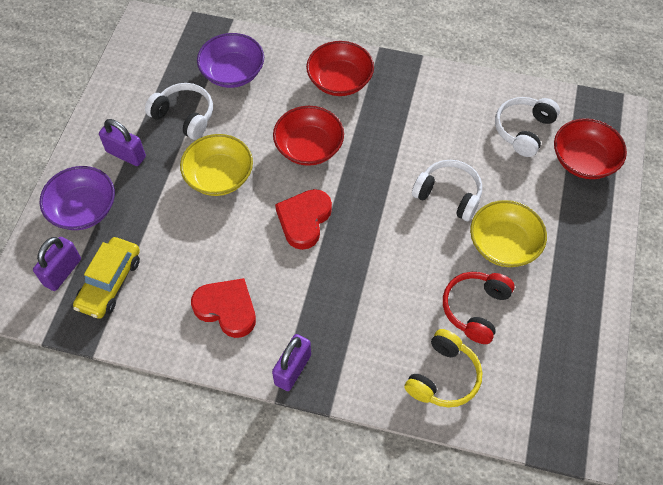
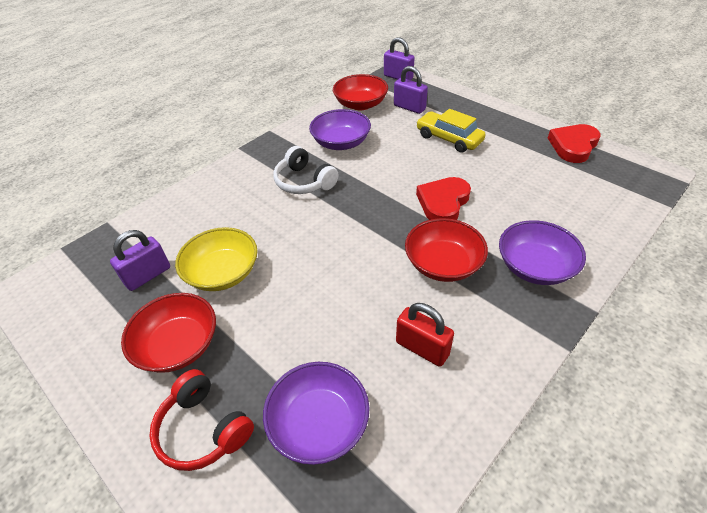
purple bowl: 2 -> 3
red padlock: 0 -> 1
white headphones: 3 -> 1
yellow bowl: 2 -> 1
yellow headphones: 1 -> 0

